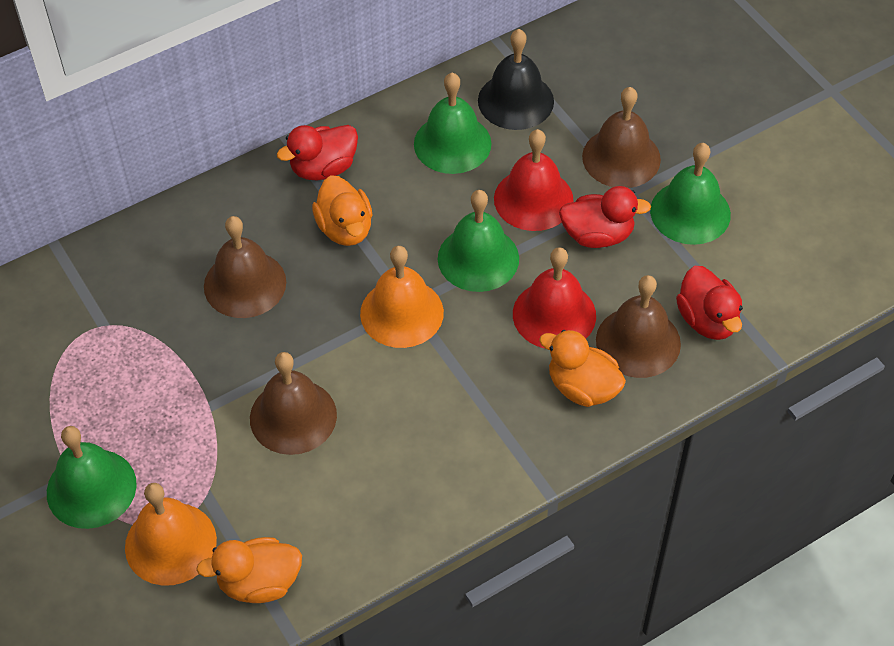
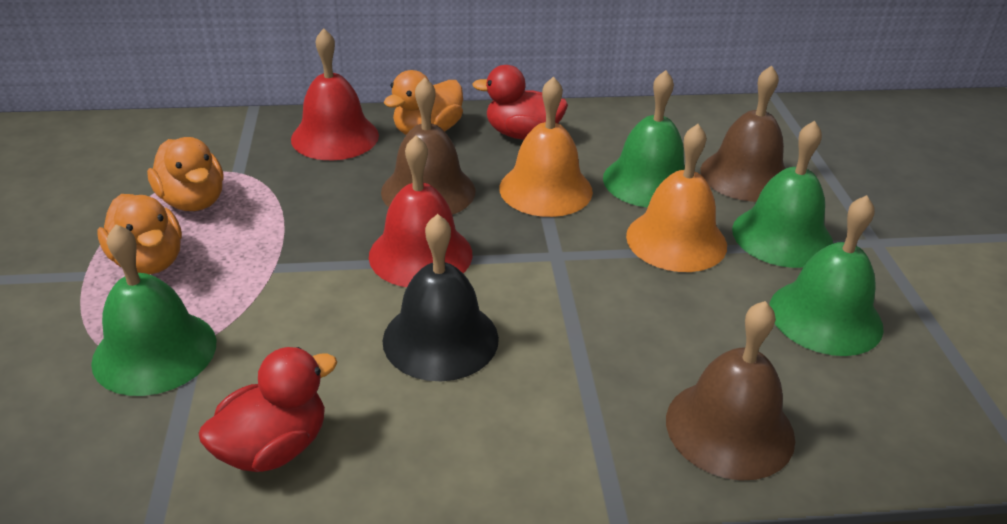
brown bell: 4 -> 3
red duck: 3 -> 2

